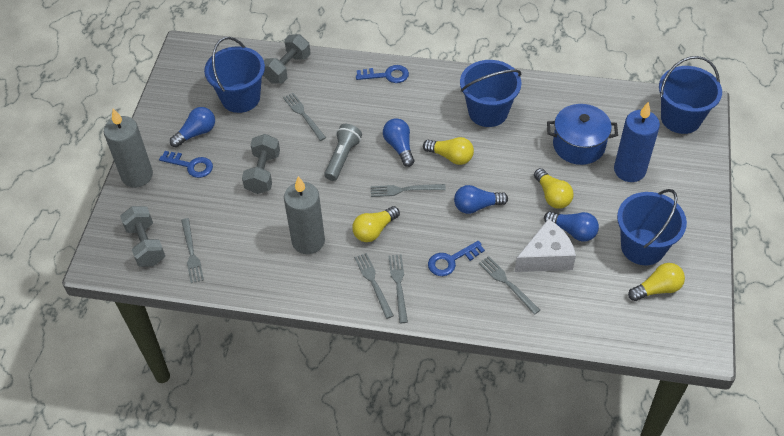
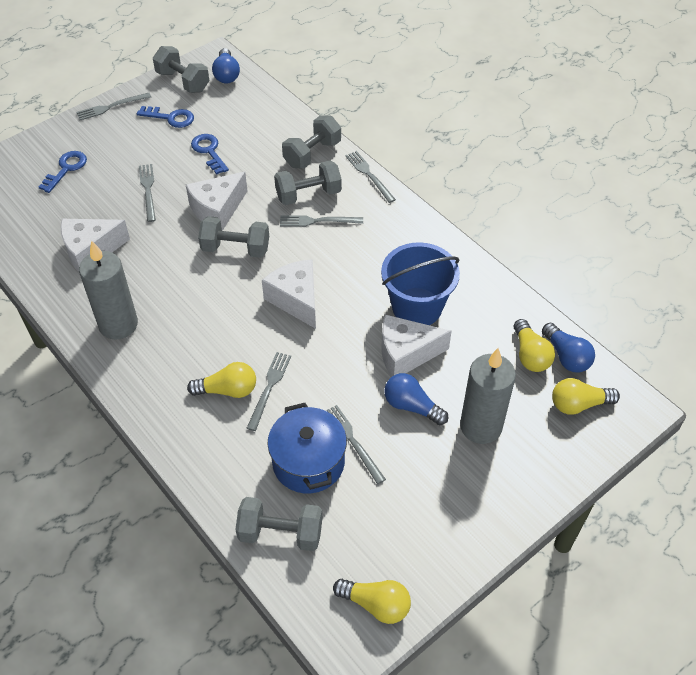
blue bucket: 4 -> 1
blue candle: 1 -> 0
blue light bulb: 4 -> 3
grey dumbbell: 3 -> 5
grey flashlight: 1 -> 0
white cheese: 1 -> 4

